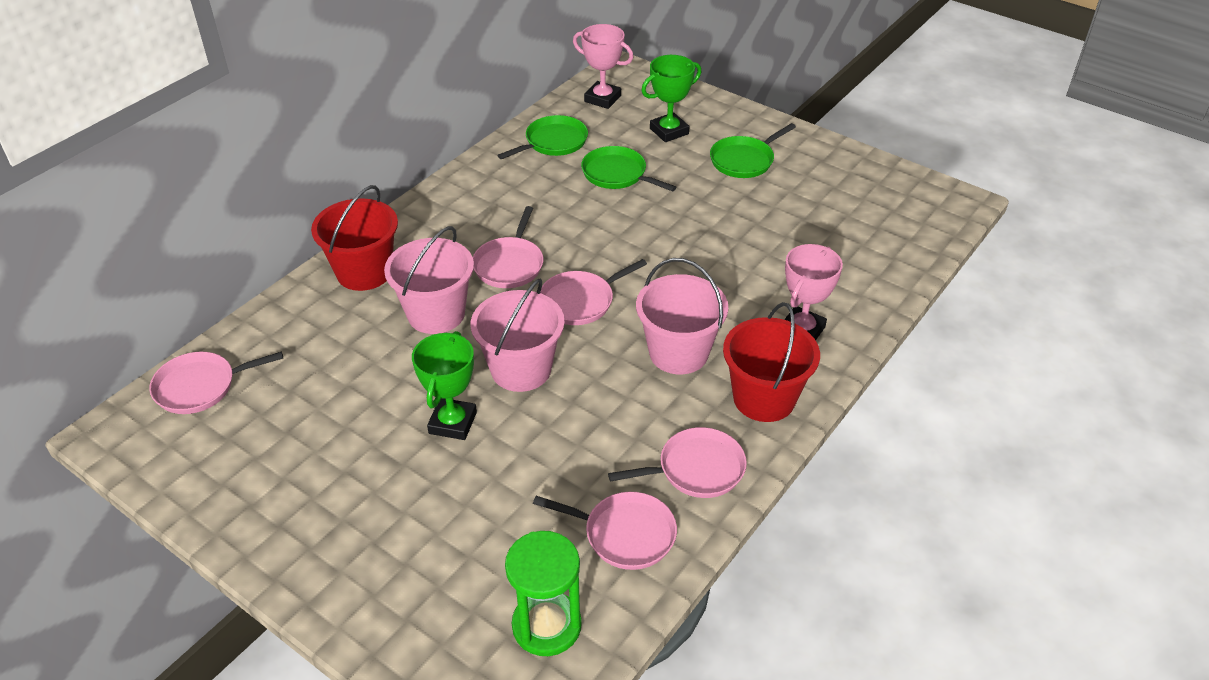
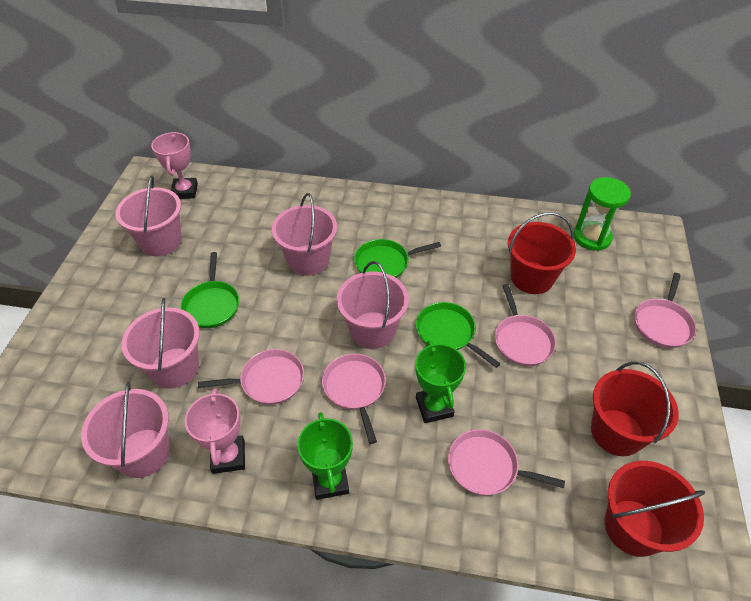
pink bucket: 3 -> 5
red bucket: 2 -> 3

